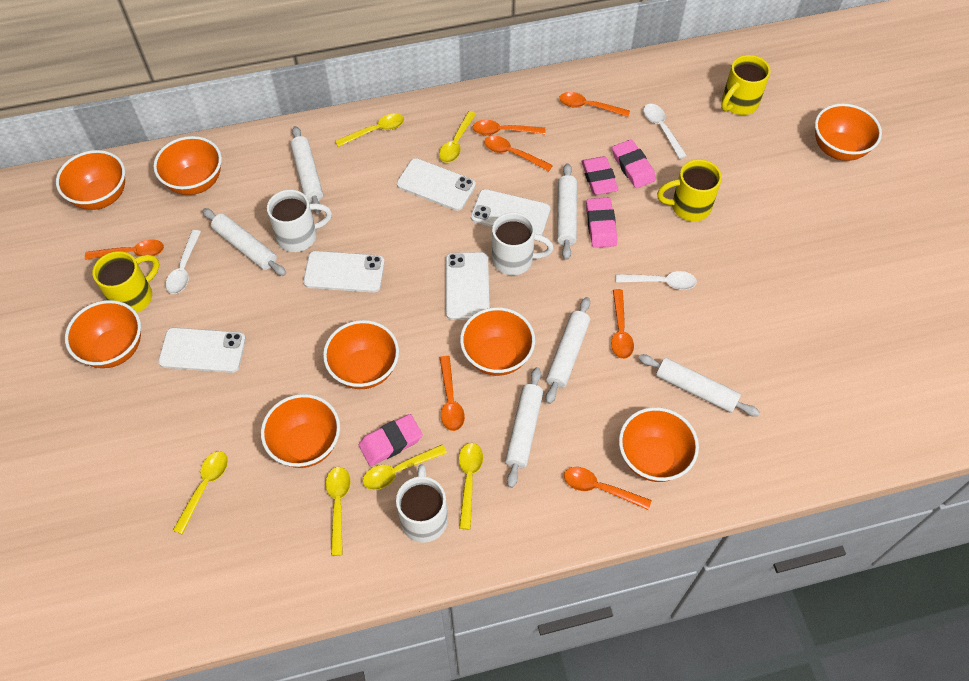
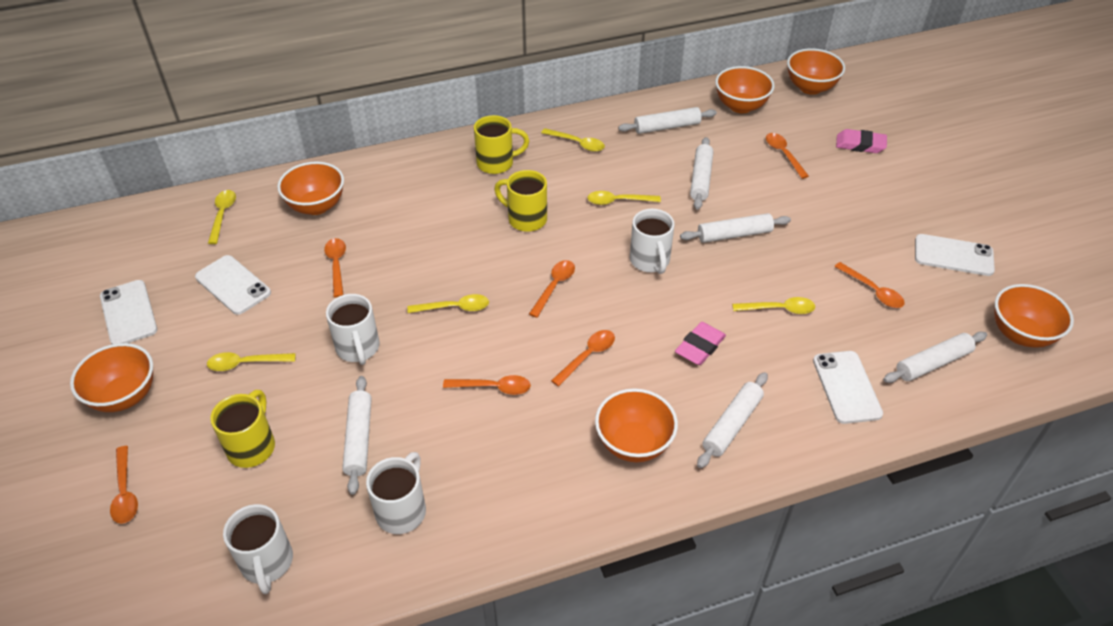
orange bowl: 8 -> 6
pink eraser: 4 -> 2
white mug: 3 -> 4
white phone: 5 -> 4
white spoon: 3 -> 0

